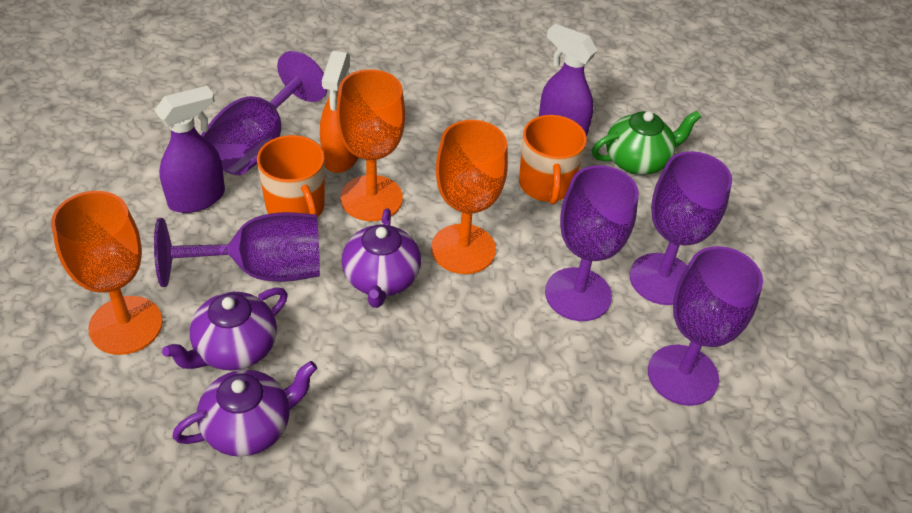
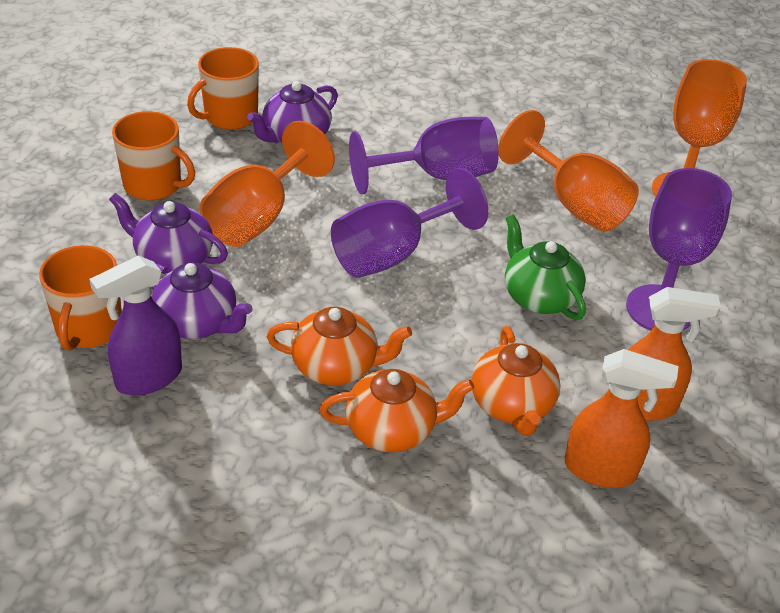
orange mug: 2 -> 3
orange spray bottle: 1 -> 2
orange teapot: 0 -> 3
purple goblet: 5 -> 3
purple spray bottle: 2 -> 1

